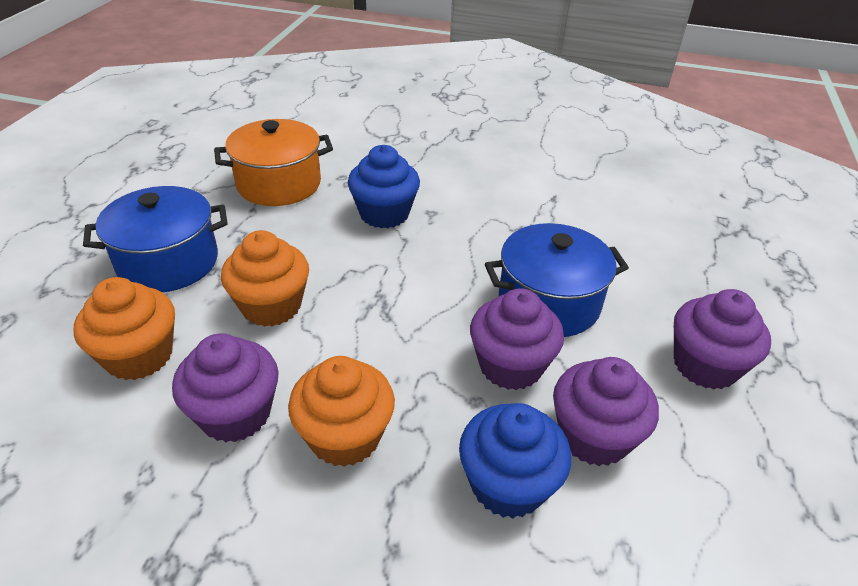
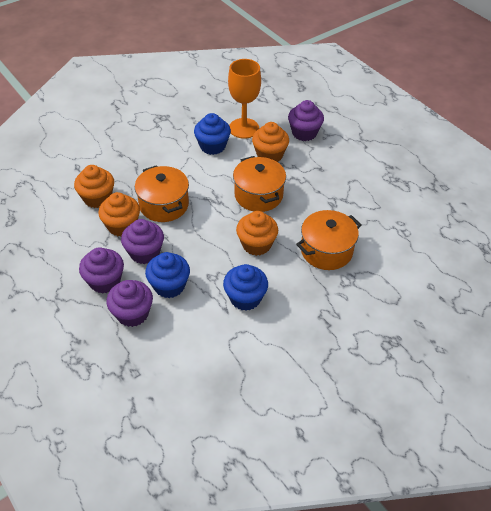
blue cupcake: 2 -> 3
blue pot: 2 -> 0
orange cupcake: 3 -> 4
orange goblet: 0 -> 1
orange pot: 1 -> 3

